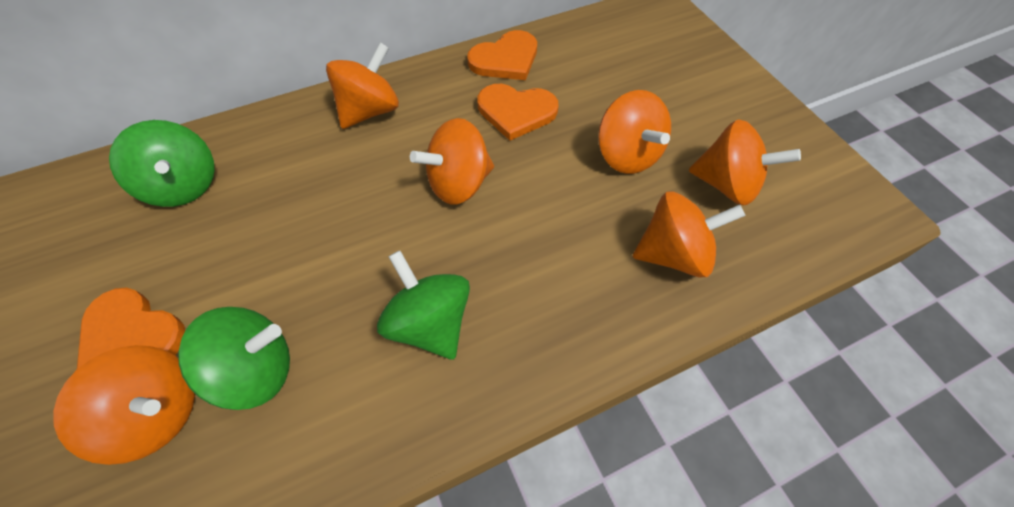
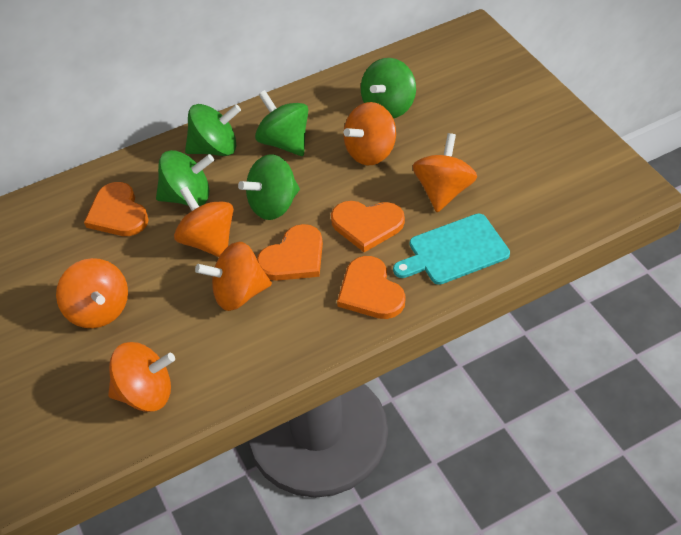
green spinning top: 3 -> 5
orange heart: 3 -> 4
turquoise cutting board: 0 -> 1

